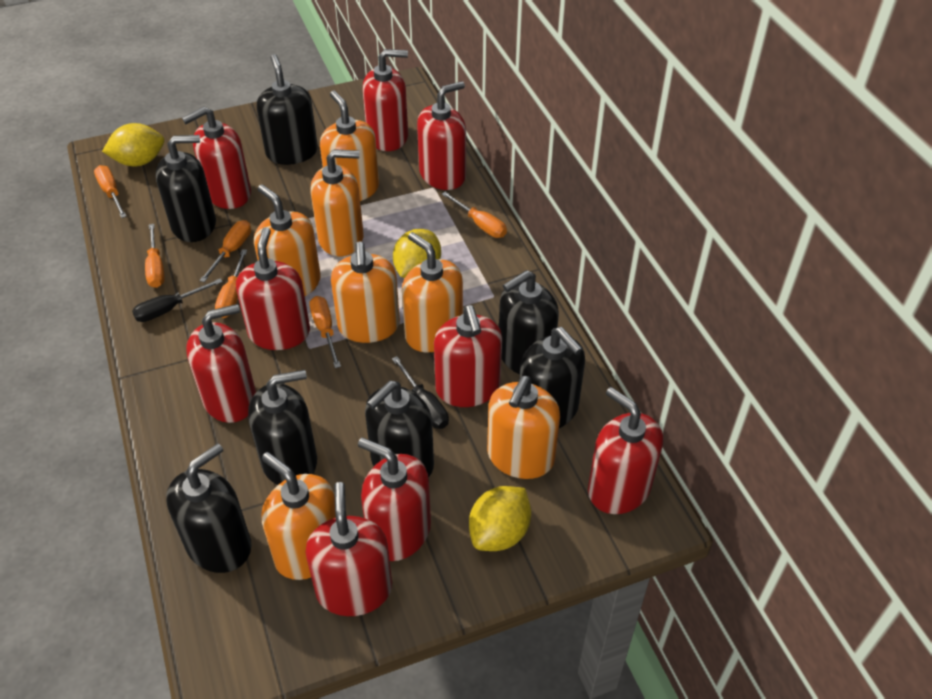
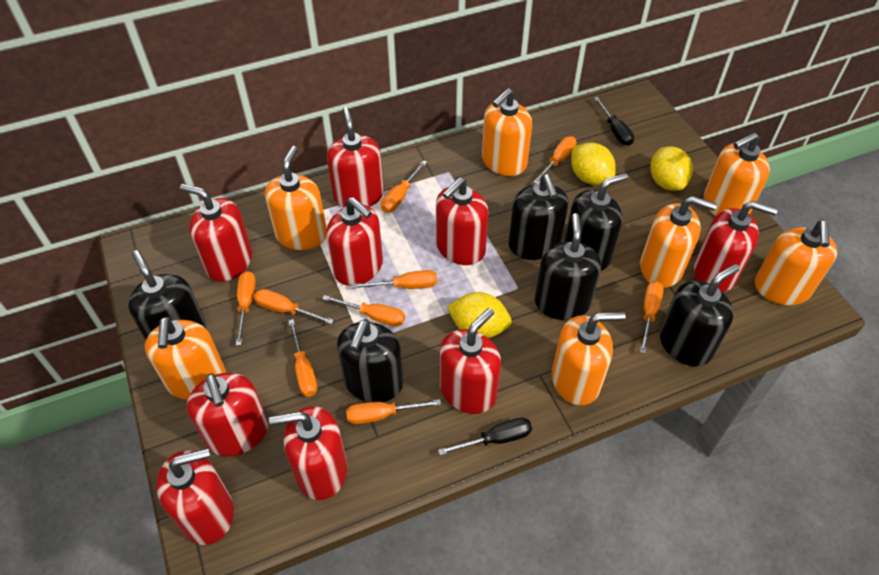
black soap dispenser: 7 -> 6
orange screwdriver: 6 -> 9

